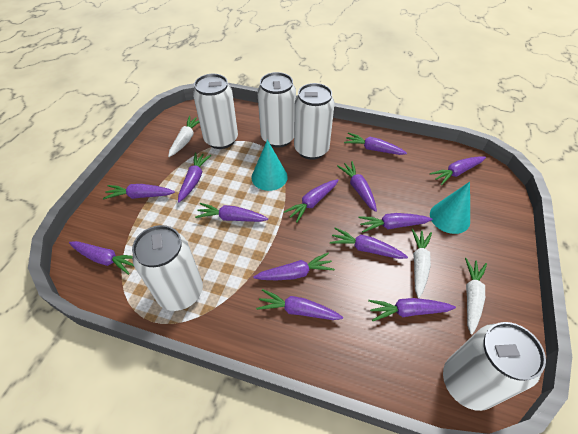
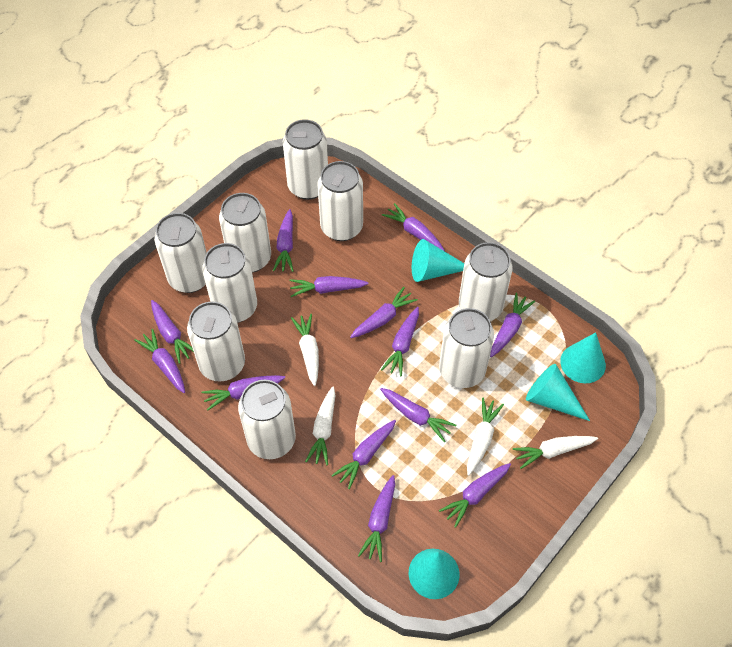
turquoise cone: 2 -> 4
white can: 5 -> 9
white carrot: 3 -> 4

